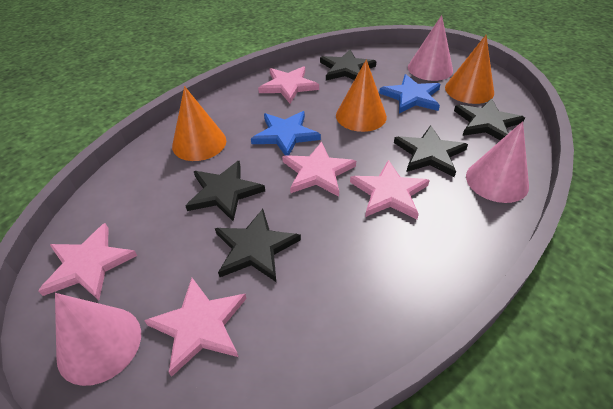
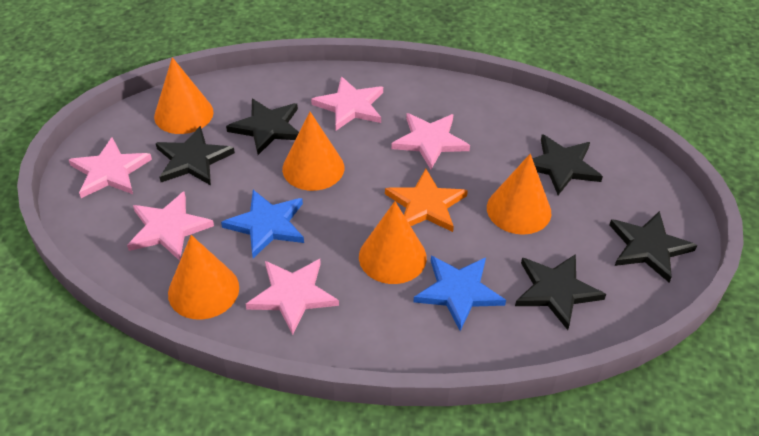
orange cone: 3 -> 5
orange star: 0 -> 1
pink cone: 3 -> 0

